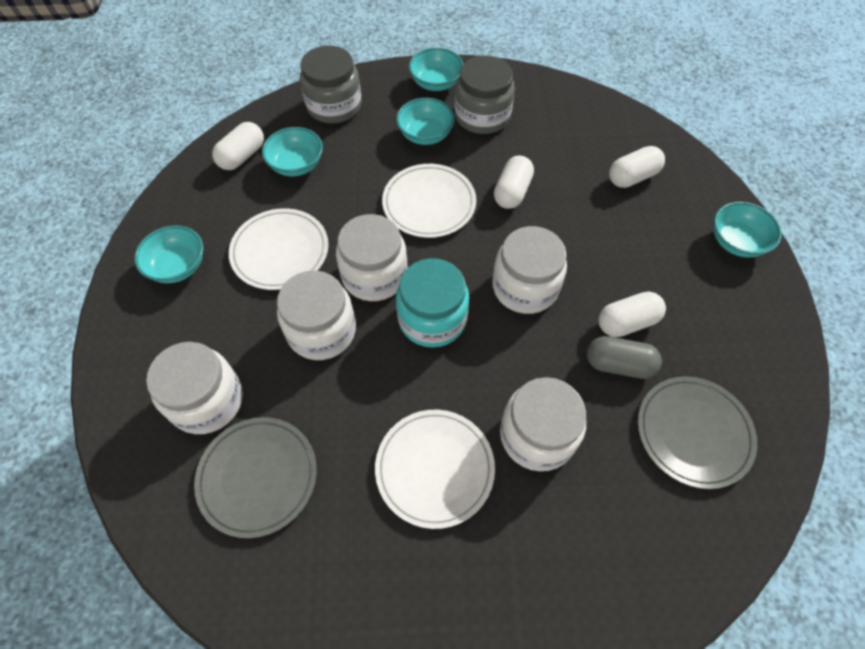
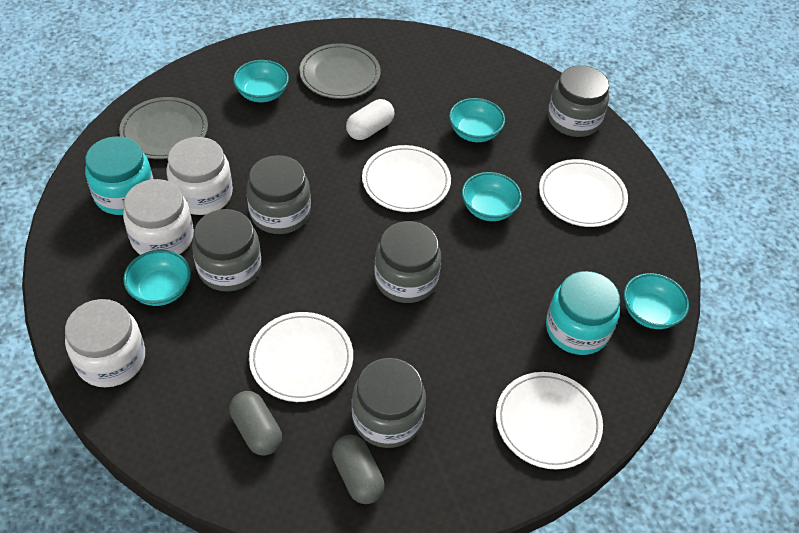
grey capsule: 1 -> 2
grey jar: 2 -> 5
turquoise jar: 1 -> 2
white capsule: 4 -> 1
white jar: 5 -> 3
white plate: 3 -> 4

